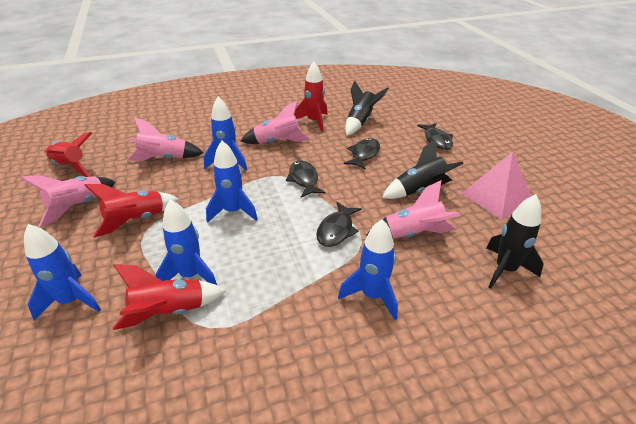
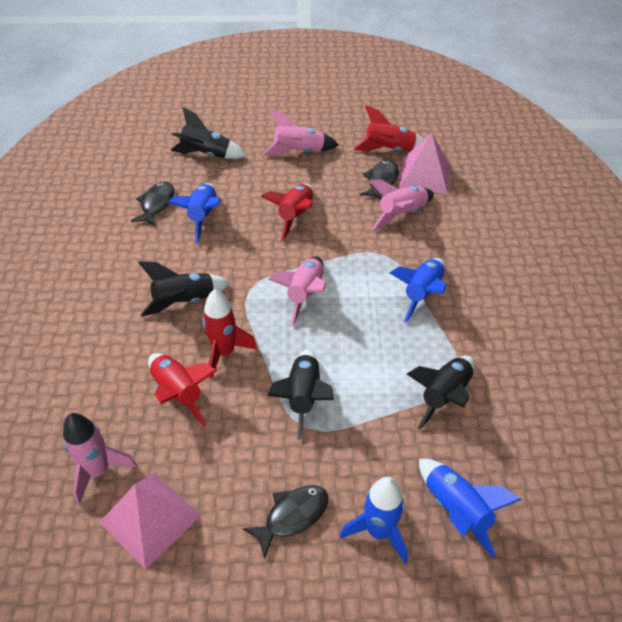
black fish: 4 -> 3
black rocket: 3 -> 4
blue rocket: 5 -> 4
pink pyramid: 1 -> 2

